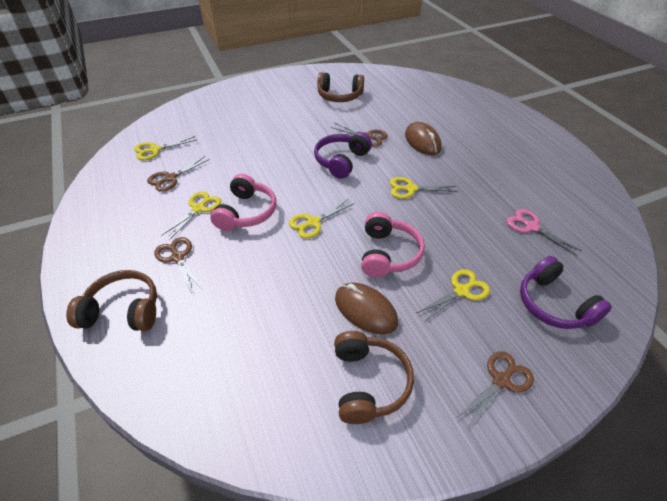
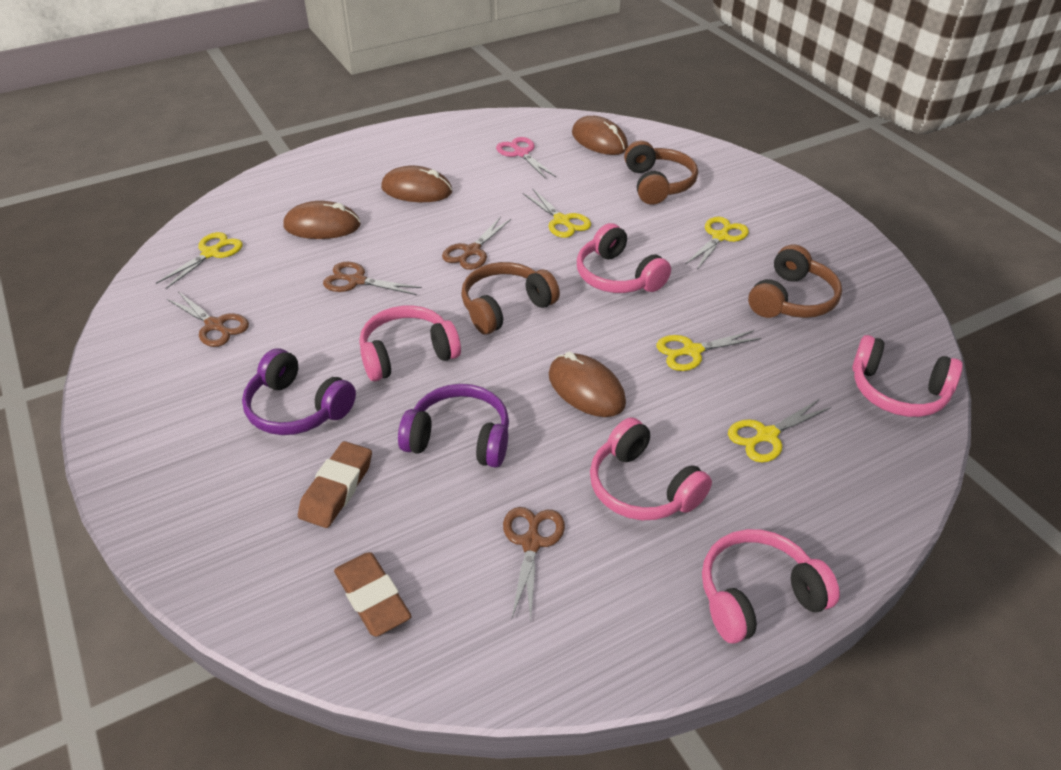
brown eraser: 0 -> 2
brown mouse: 2 -> 4
pink headphones: 2 -> 5

